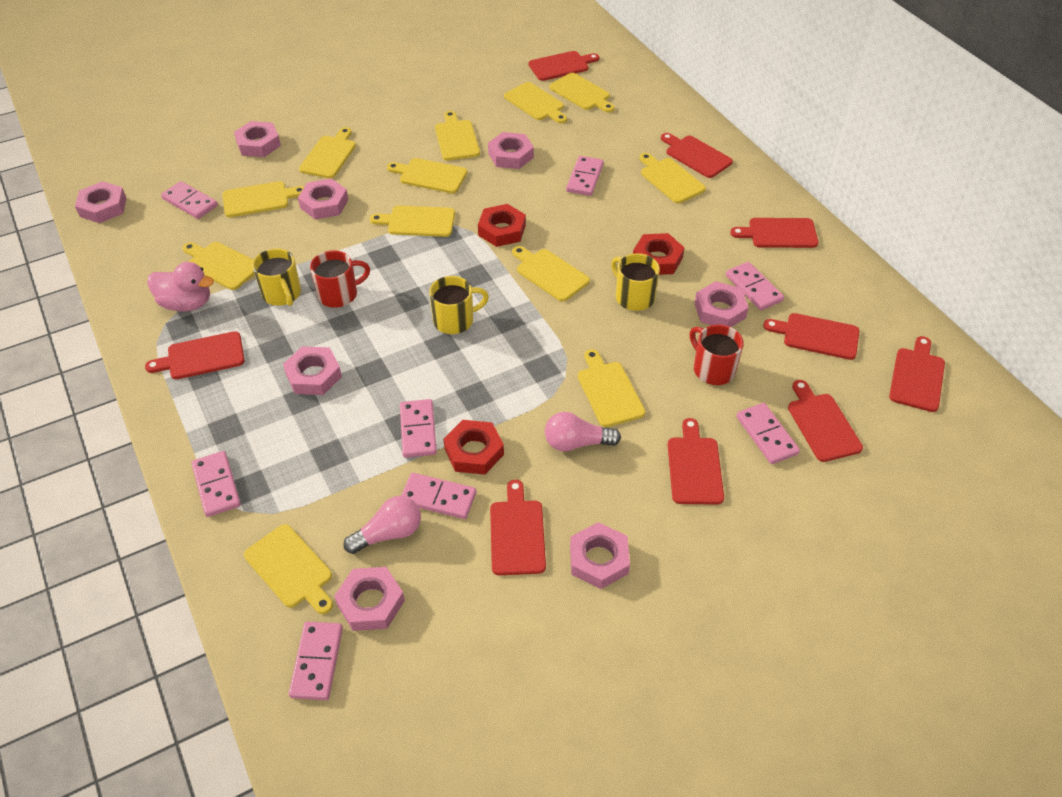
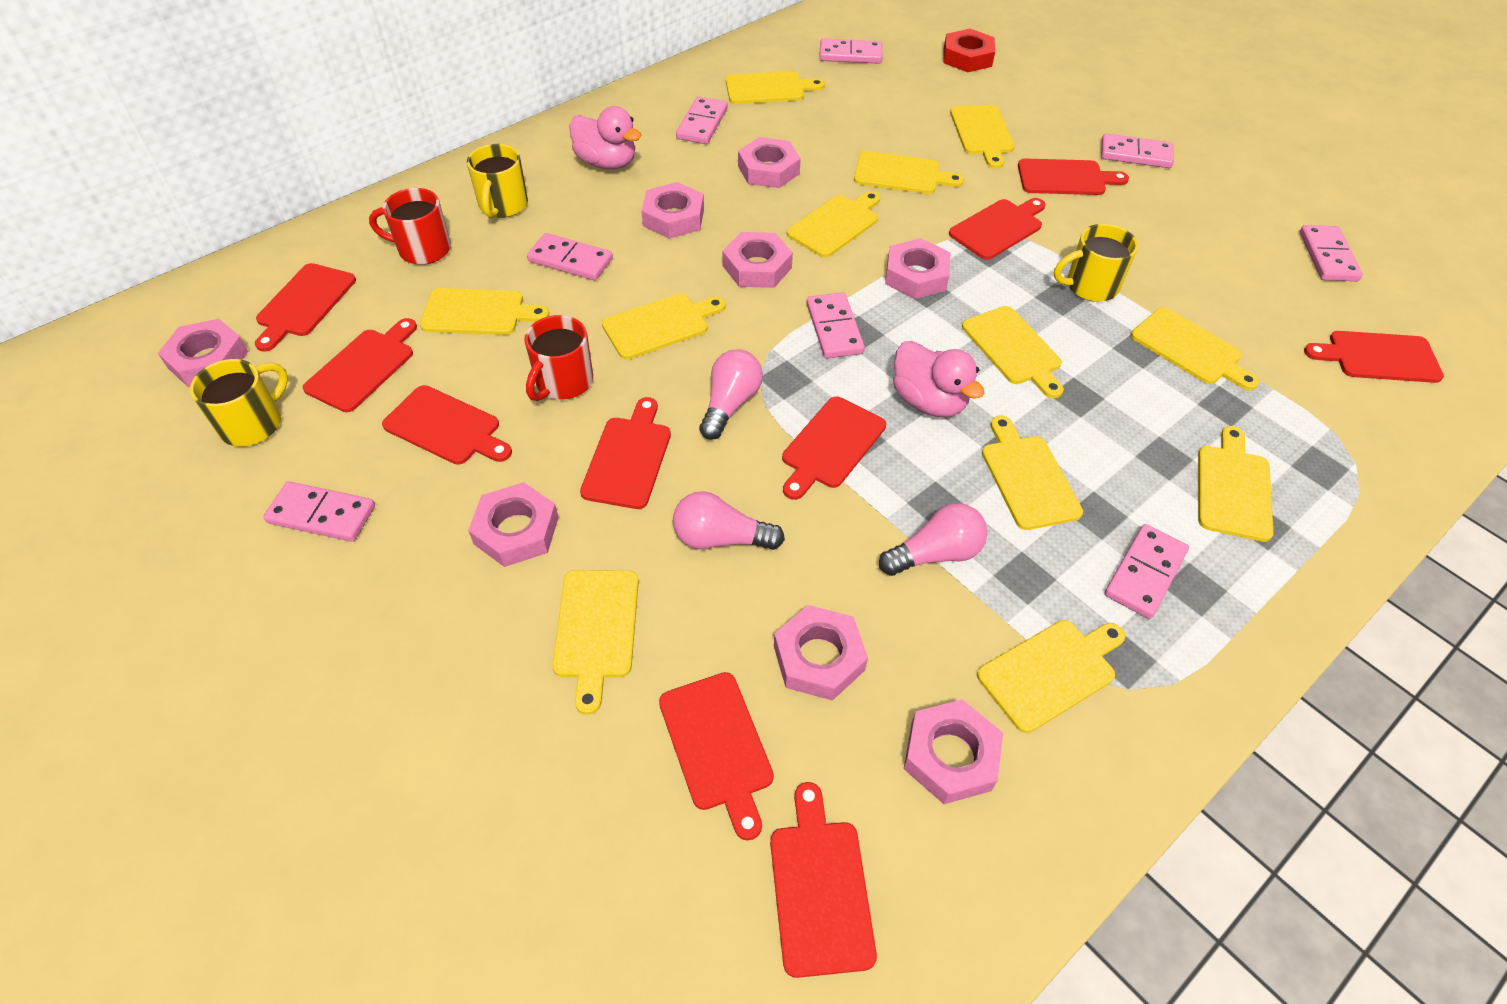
pink duck: 1 -> 2
pink light bulb: 2 -> 3
red cutting board: 9 -> 10
red nut: 3 -> 1

